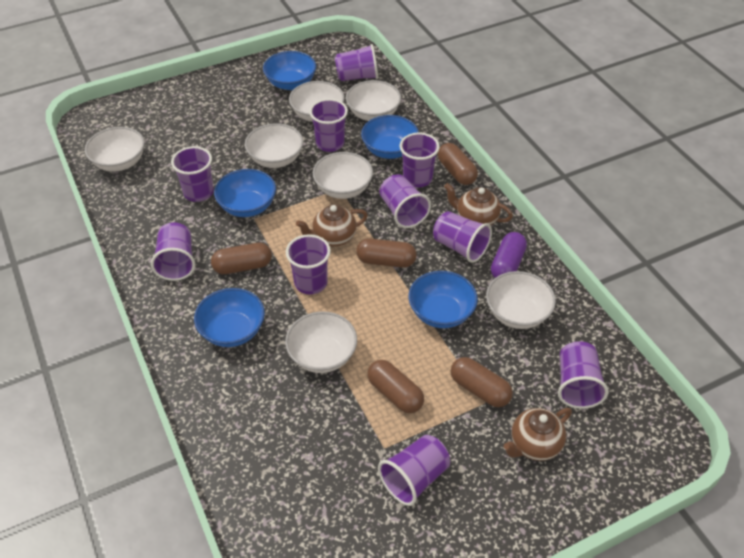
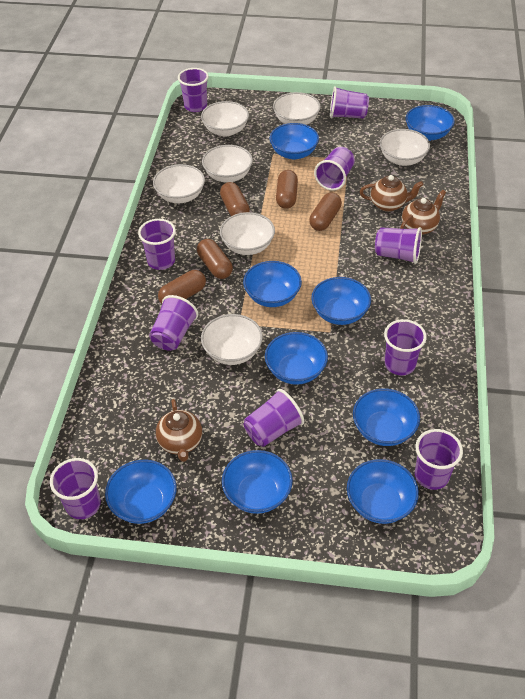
blue bowl: 5 -> 9
purple capsule: 1 -> 0

